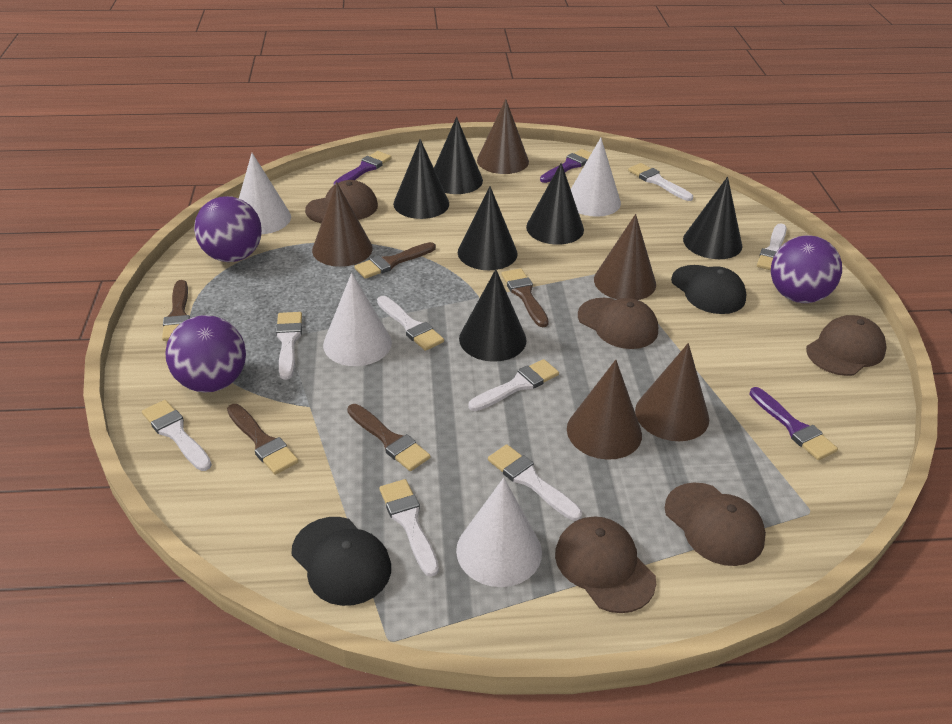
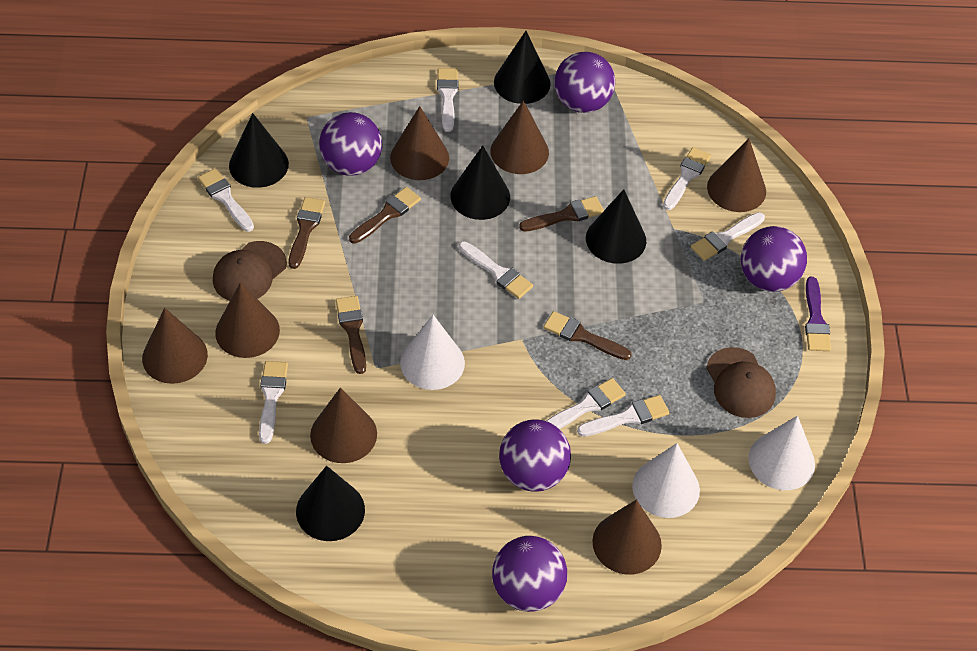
black cap: 2 -> 0
black cone: 6 -> 5
brown cap: 5 -> 2
brown cone: 5 -> 7
purple ball: 3 -> 5
purple brush: 3 -> 1
white cone: 4 -> 3

